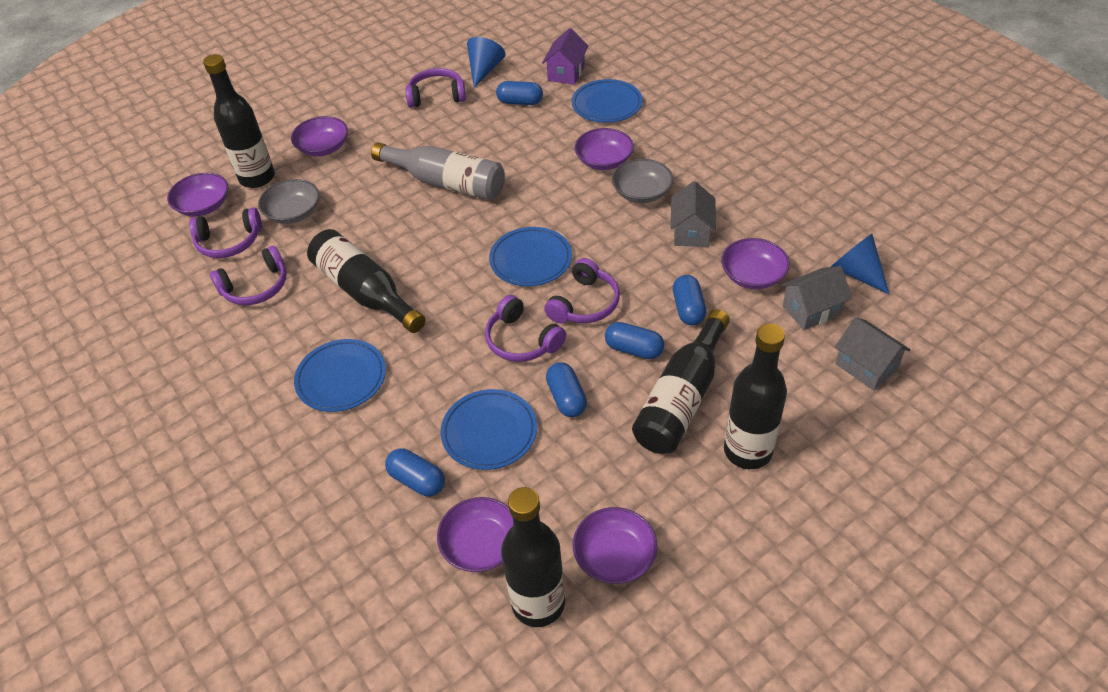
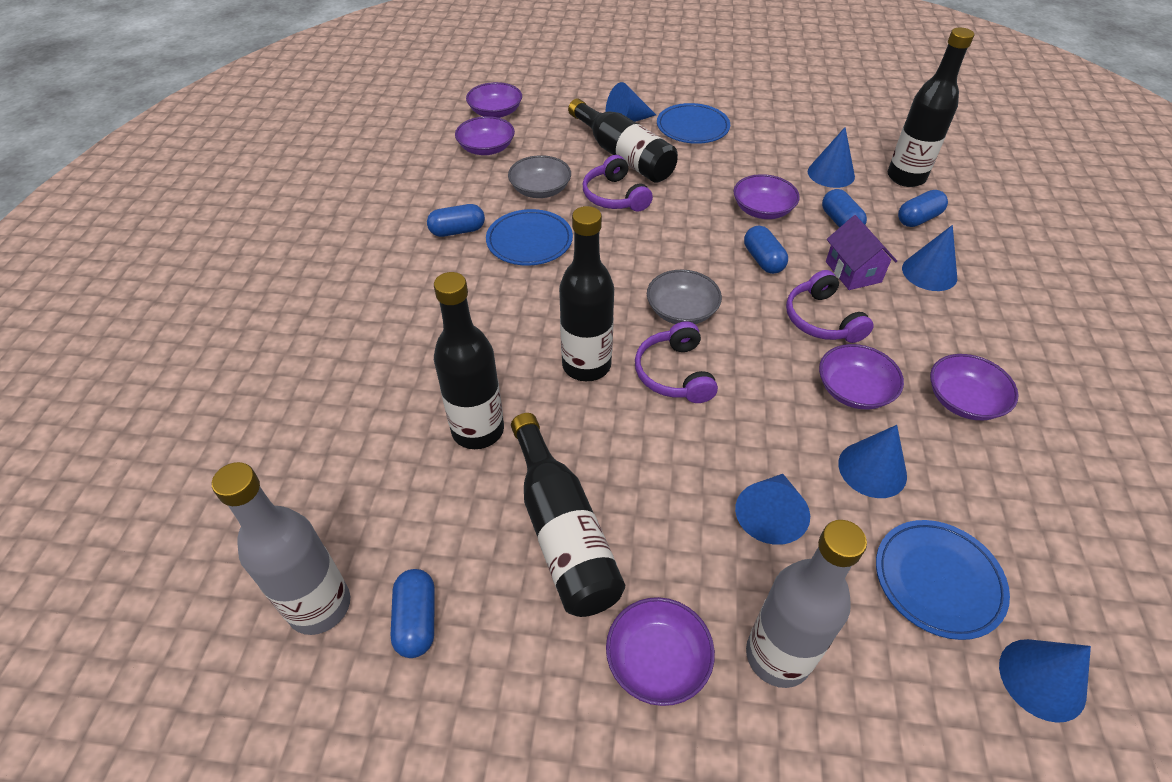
blue cone: 2 -> 6
blue plate: 4 -> 3
grey bottle: 1 -> 2
grey house: 3 -> 0
purple headphones: 5 -> 3

